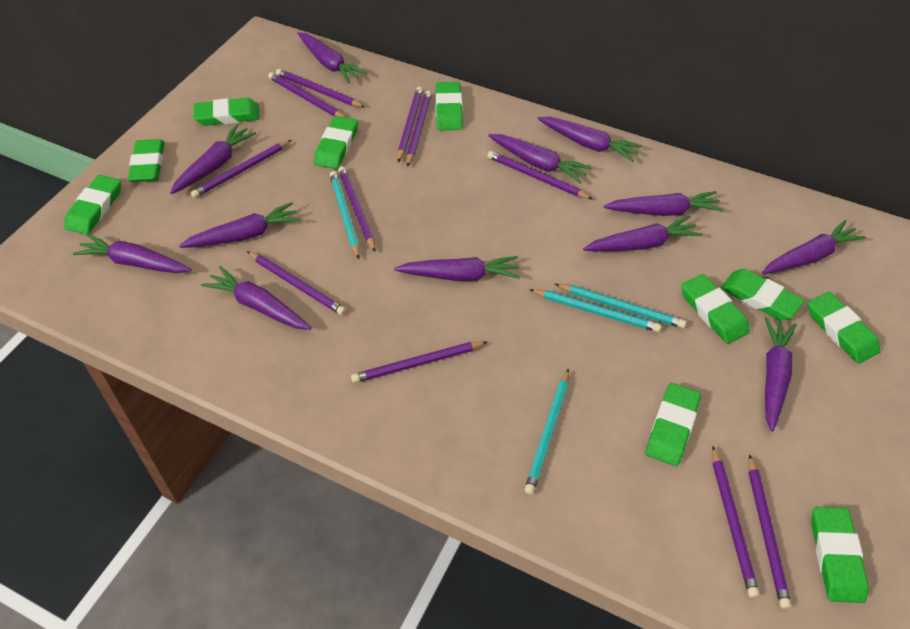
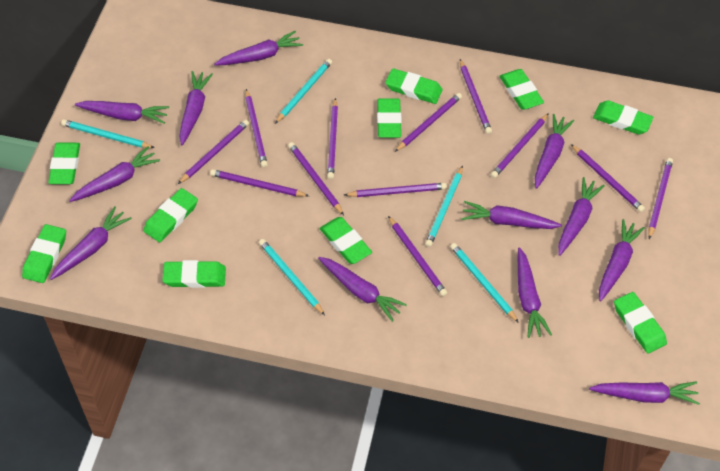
purple pencil: 11 -> 12
turquoise pencil: 4 -> 5

